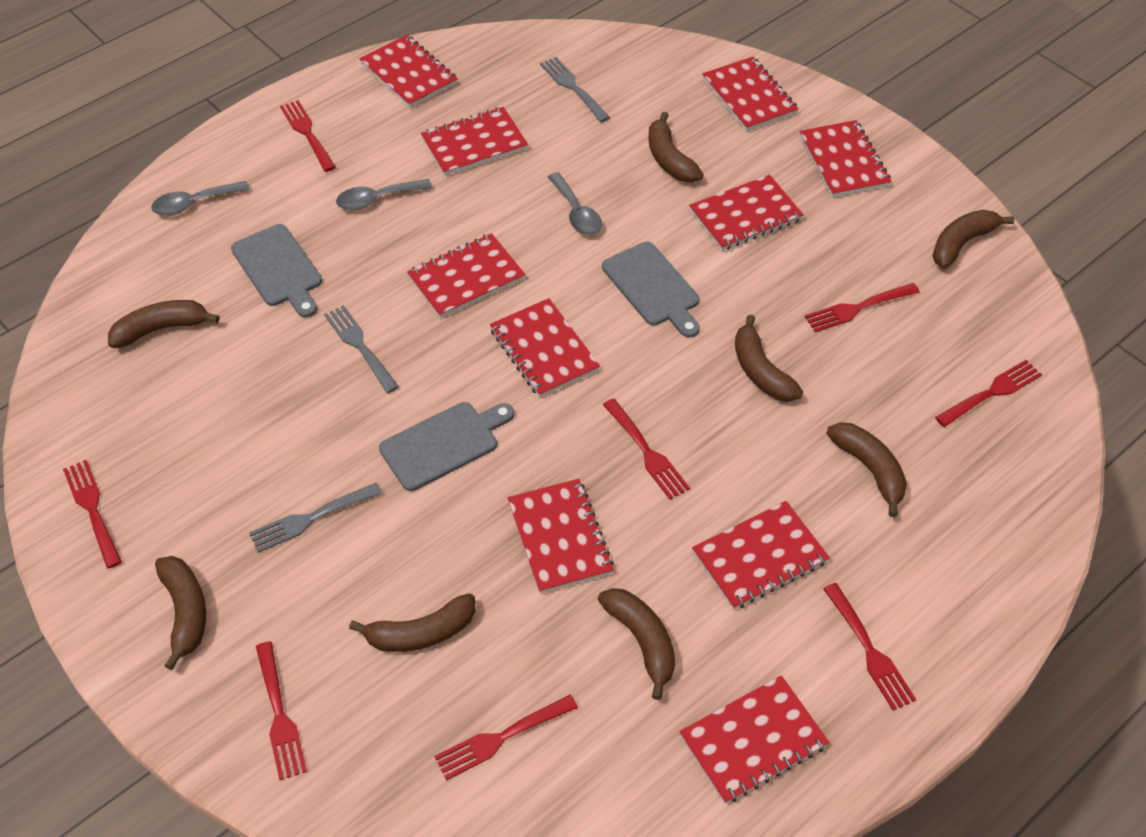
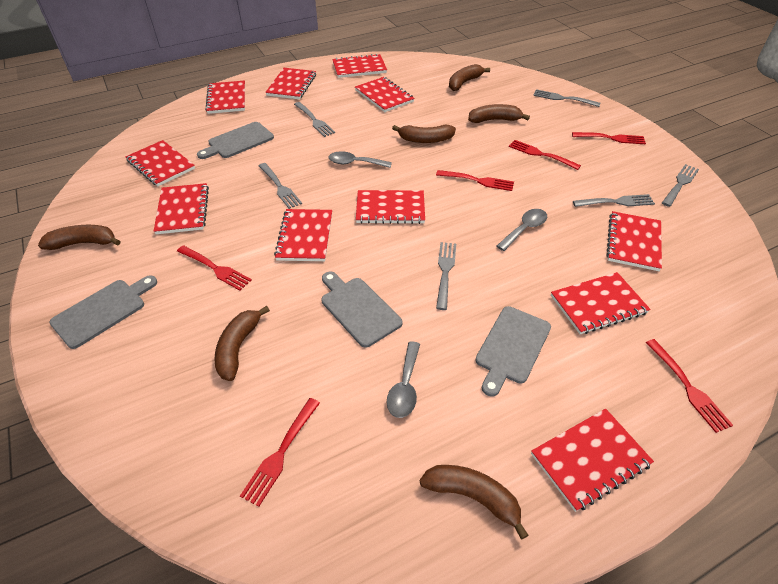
brown banana: 8 -> 6
grey cutting board: 3 -> 4
grey fork: 3 -> 6
red fork: 8 -> 6
red notebook: 10 -> 11

